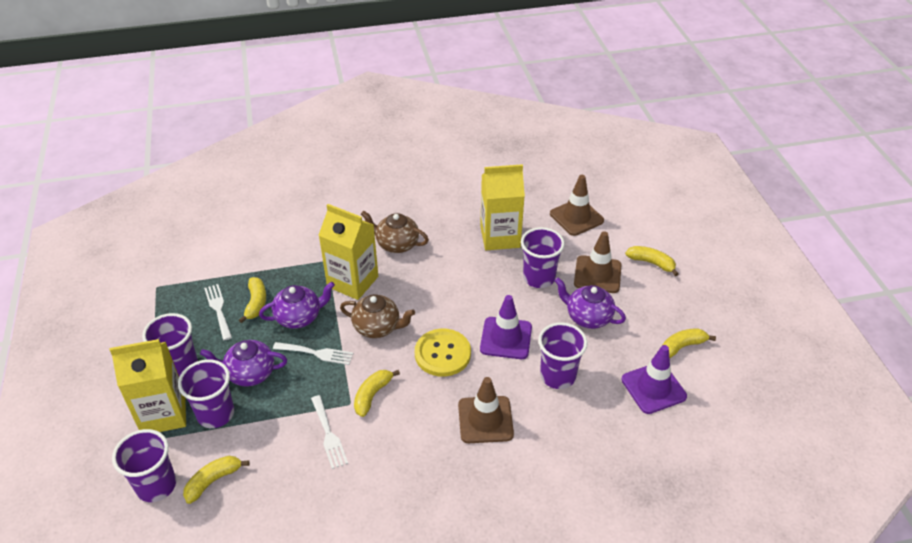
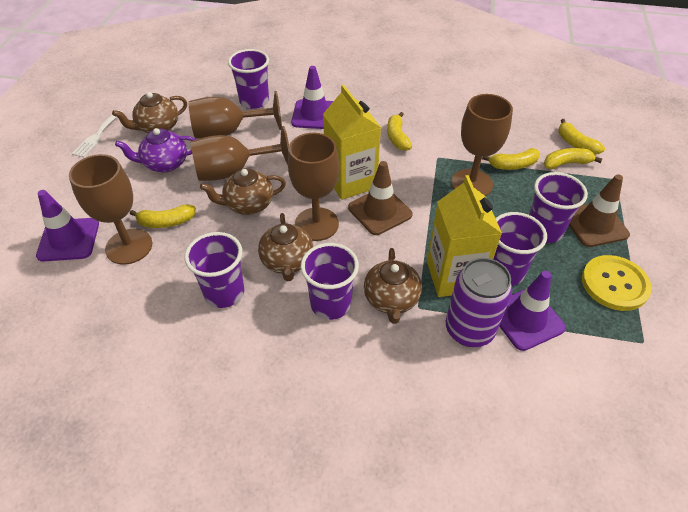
brown goblet: 0 -> 5
brown teapot: 2 -> 4
brown traffic cone: 3 -> 2
purple can: 0 -> 1
purple teapot: 3 -> 1
purple traffic cone: 2 -> 3
white fork: 3 -> 1
yellow carton: 3 -> 2

